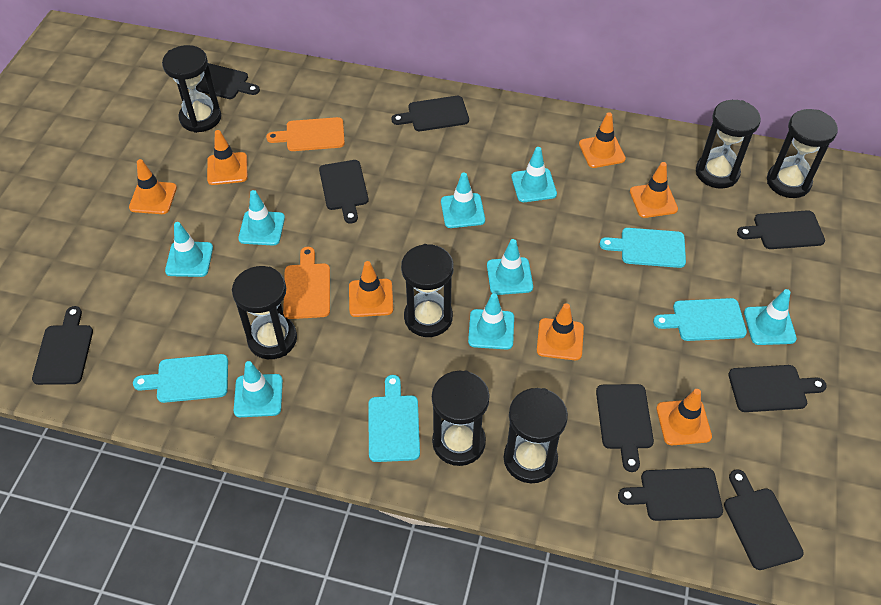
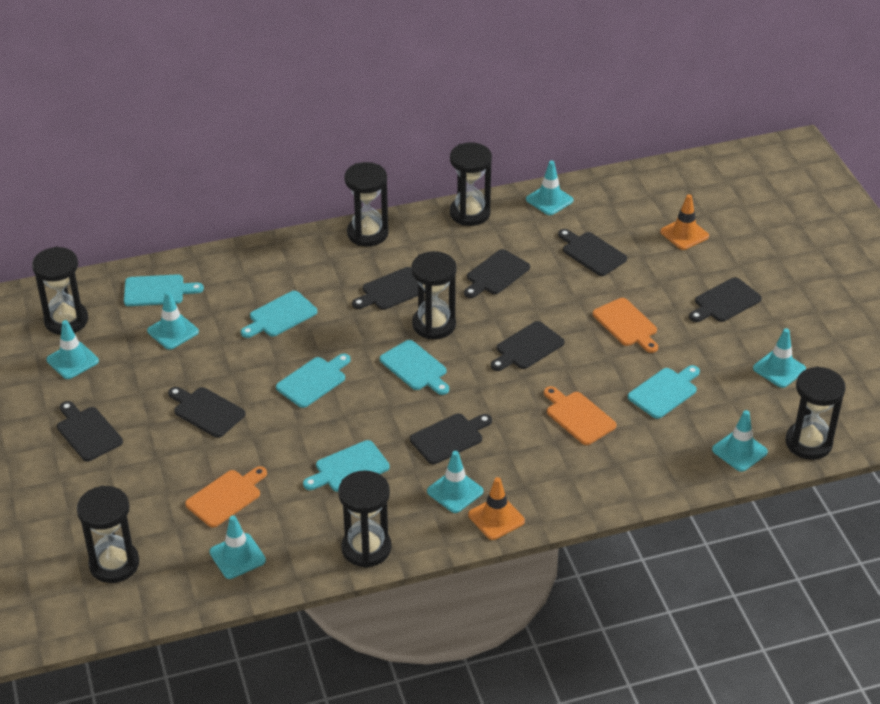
black cutting board: 9 -> 8
orange cutting board: 2 -> 3
orange traffic cone: 7 -> 2
turquoise cutting board: 4 -> 6
turquoise traffic cone: 8 -> 7

